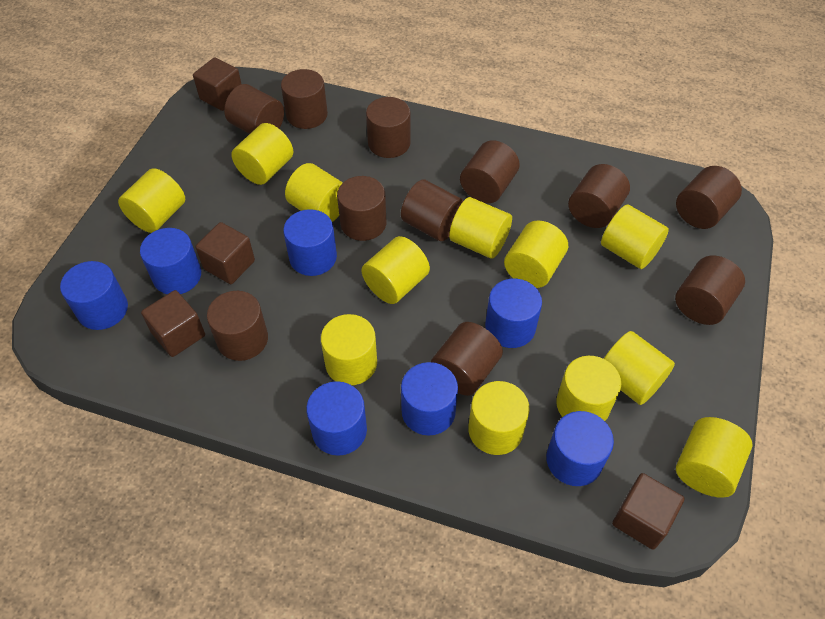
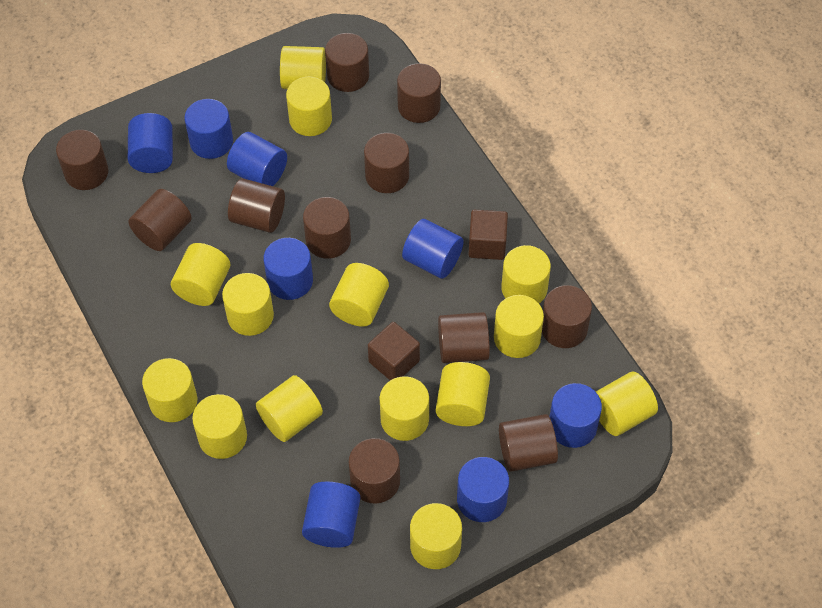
blue cylinder: 7 -> 8
brown cube: 4 -> 2
yellow cylinder: 12 -> 14

